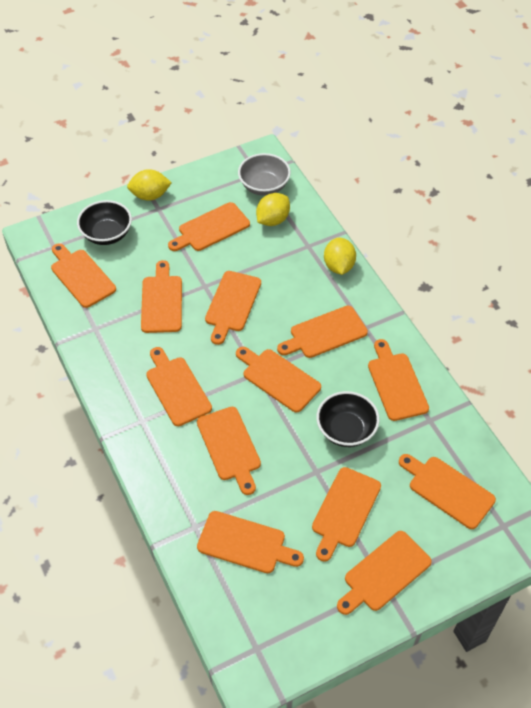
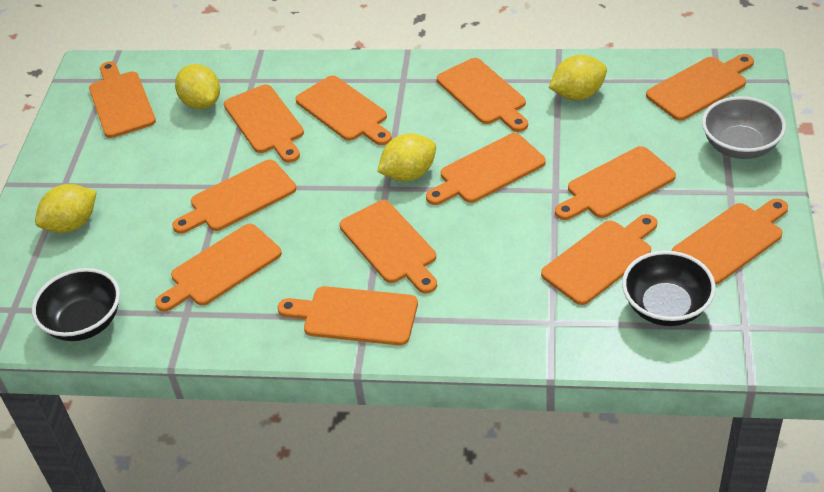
yellow lemon: 3 -> 4

